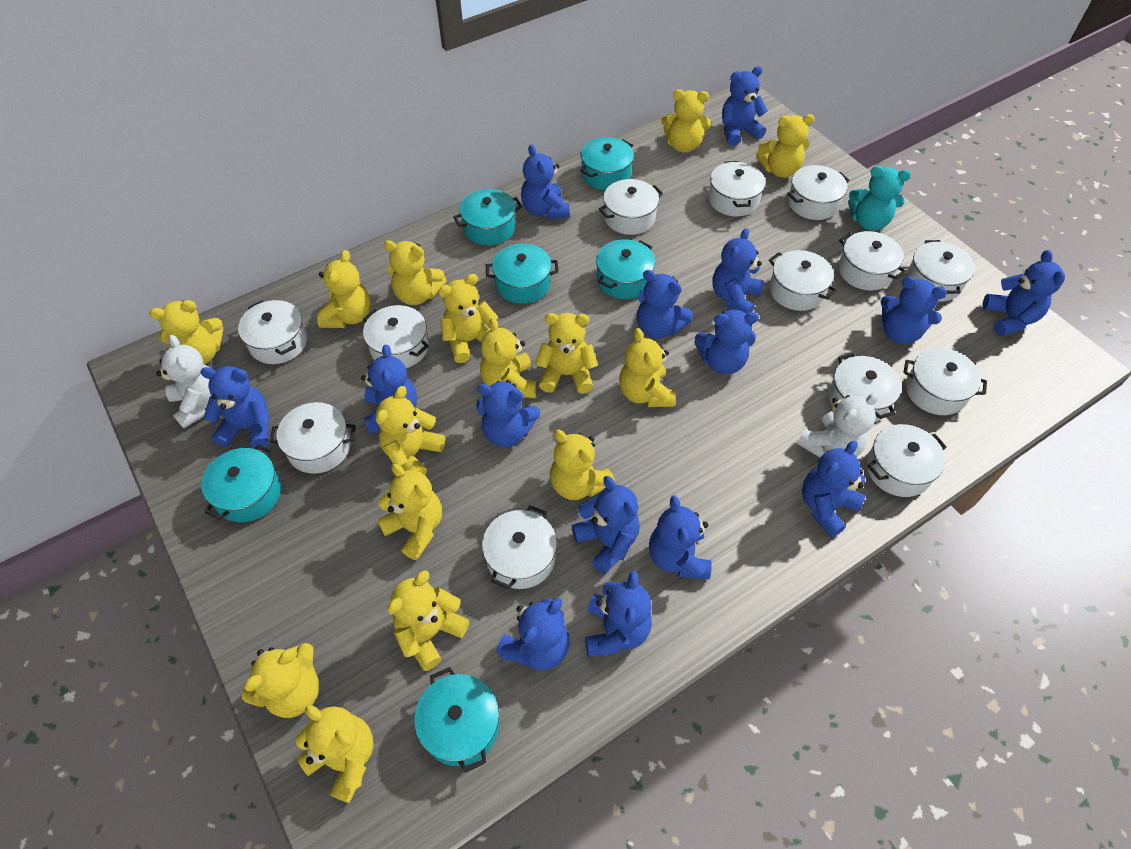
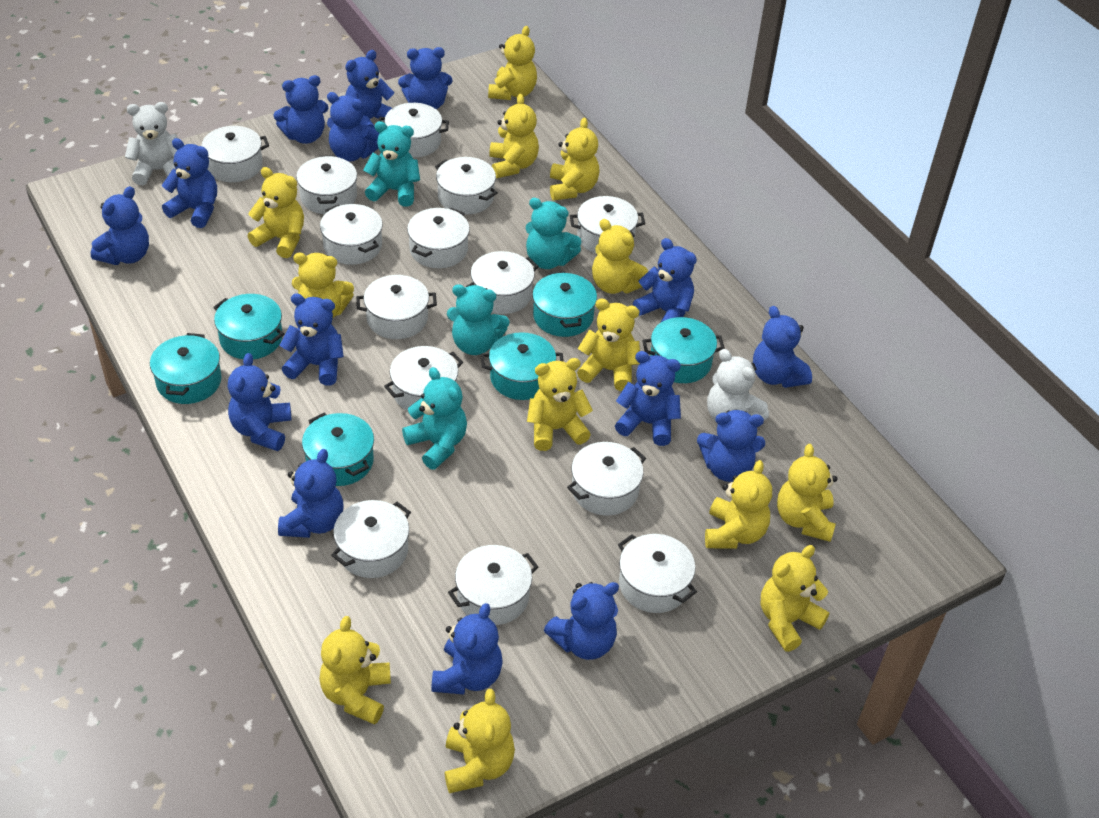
turquoise teddy bear: 1 -> 4
white pot: 13 -> 14
yellow teddy bear: 15 -> 13

